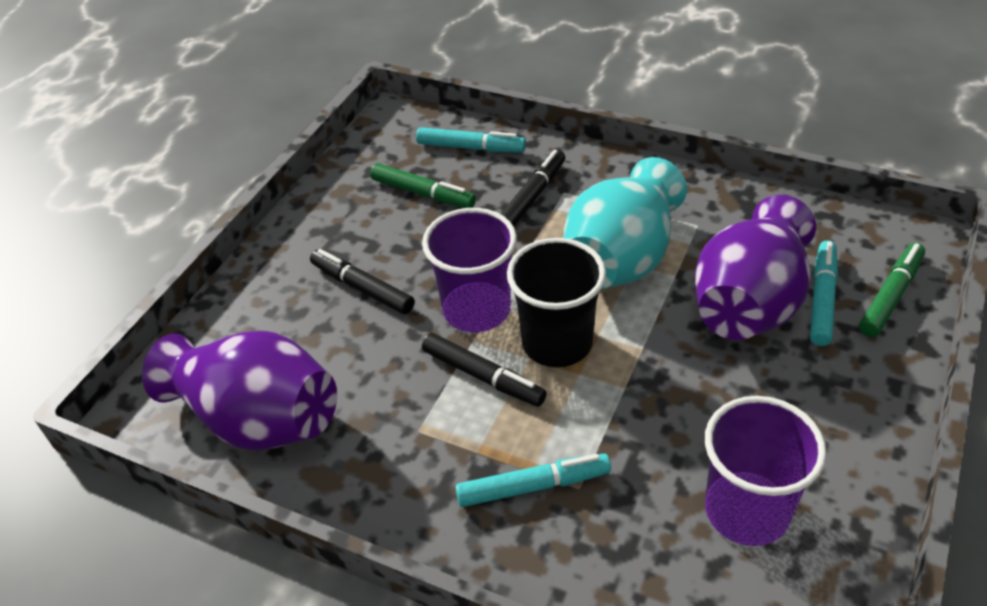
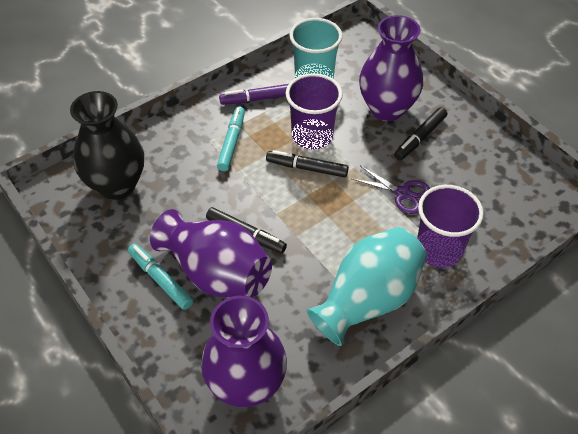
black cup: 1 -> 0
black vase: 0 -> 1
green marker: 2 -> 0
purple marker: 0 -> 1
purple scissors: 0 -> 1
purple vase: 2 -> 3
turquoise cup: 0 -> 1
turquoise marker: 3 -> 2

